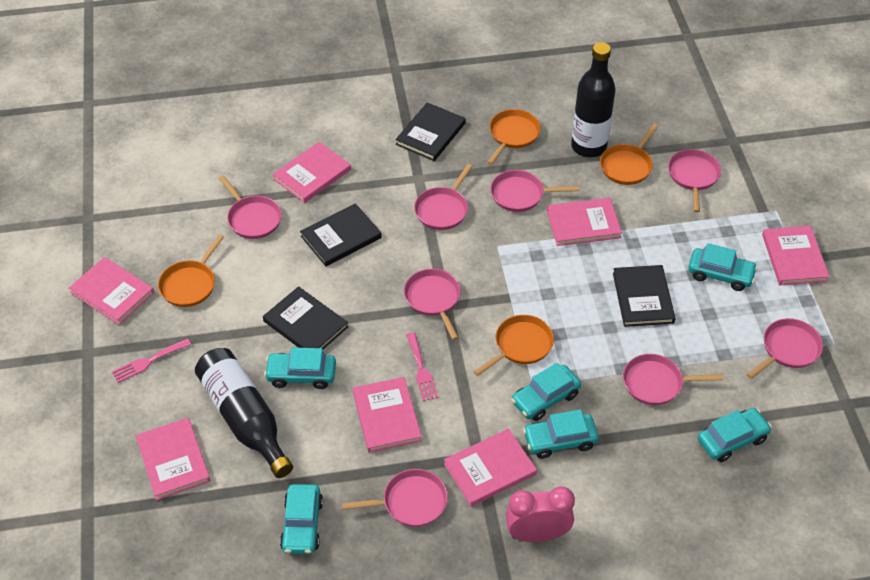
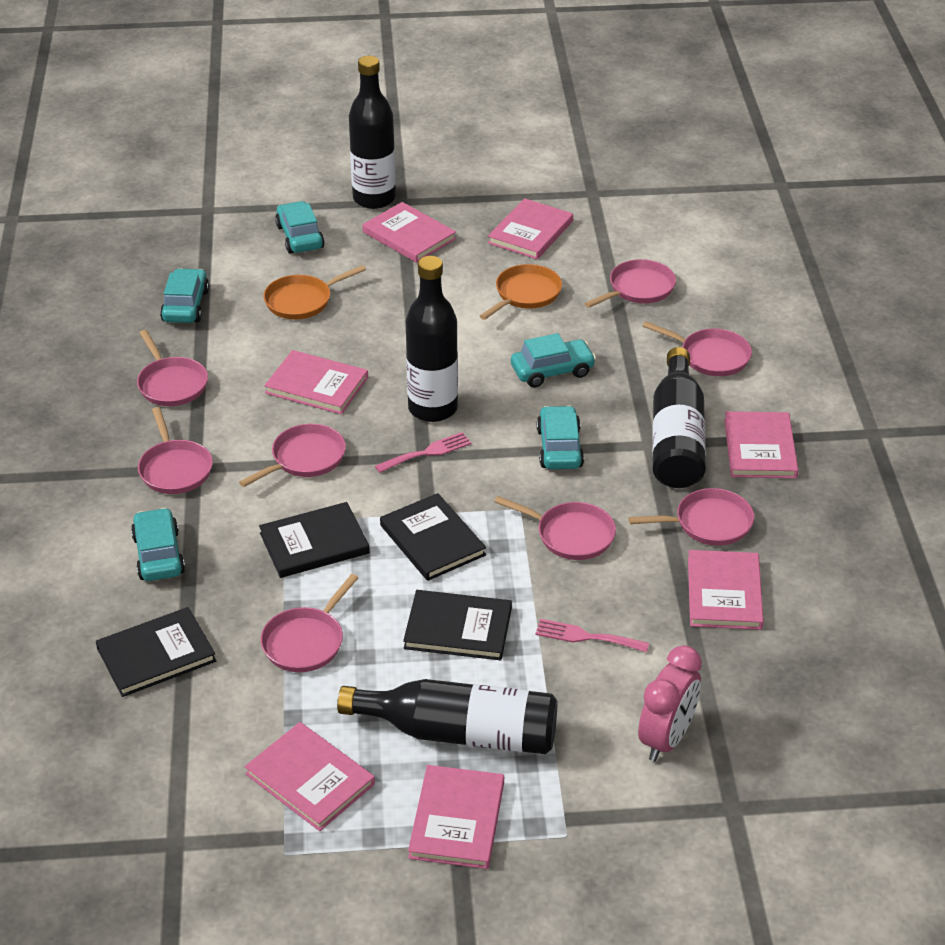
black bottle: 2 -> 4
orange pan: 4 -> 2
turquoise car: 6 -> 5

